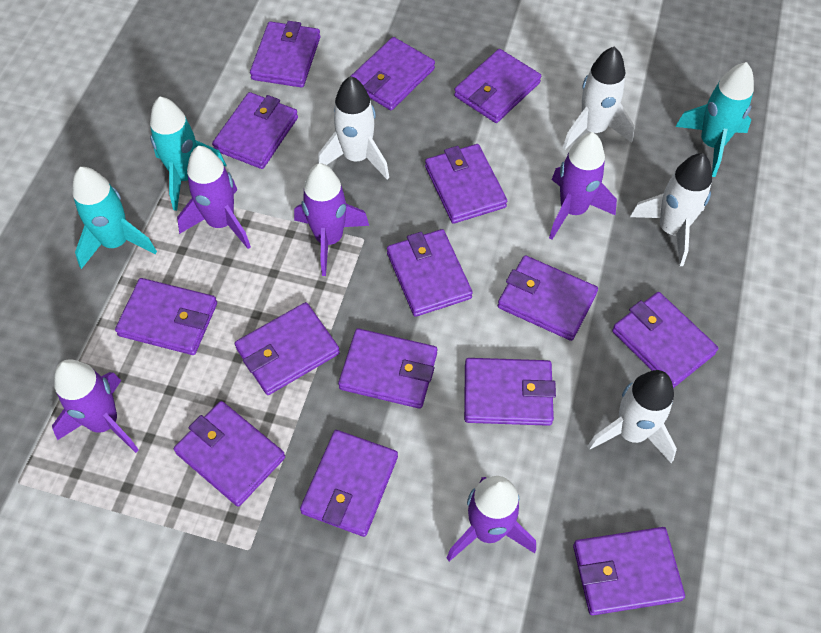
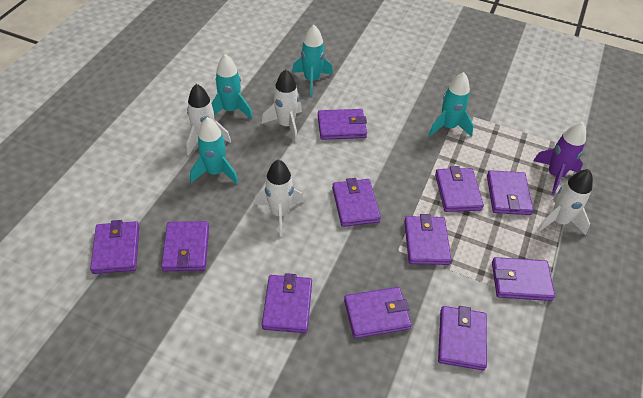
purple rocket: 5 -> 1
purple wallet: 15 -> 11
turquoise rocket: 3 -> 4

